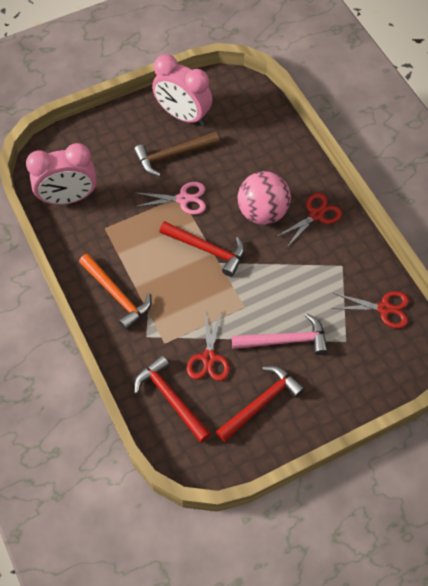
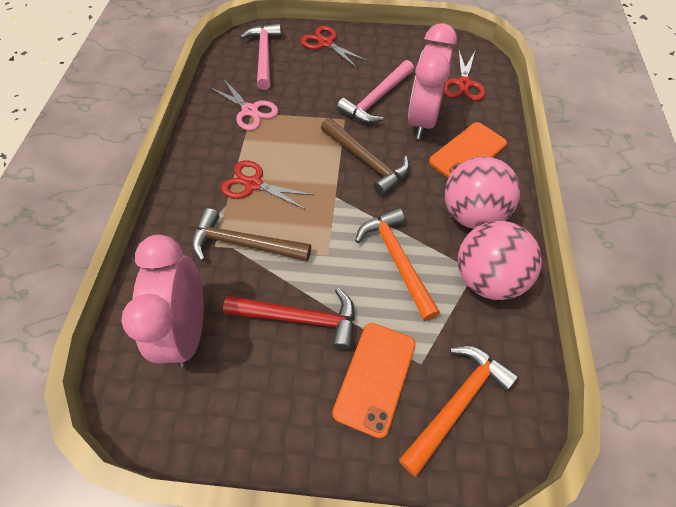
brown hammer: 1 -> 2
orange hammer: 1 -> 2
orange phone: 0 -> 2
pink ball: 1 -> 2
pink hammer: 1 -> 2
red hammer: 3 -> 1

